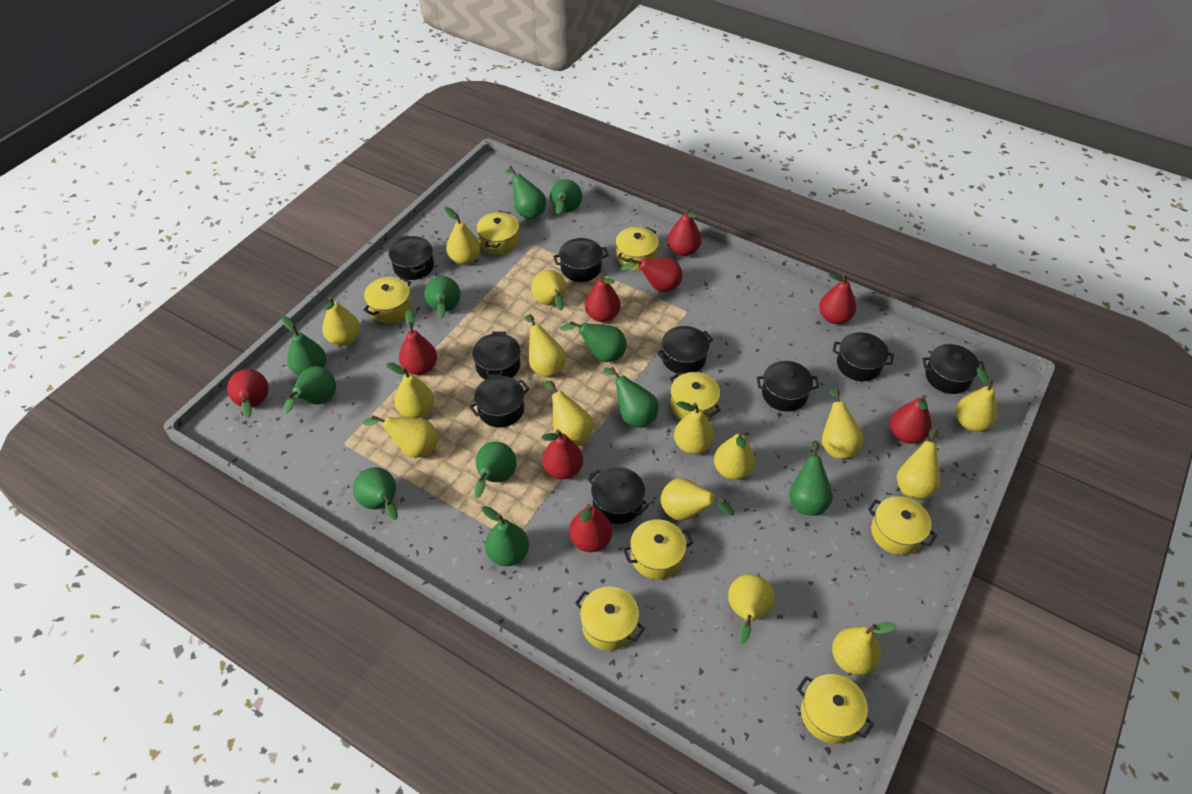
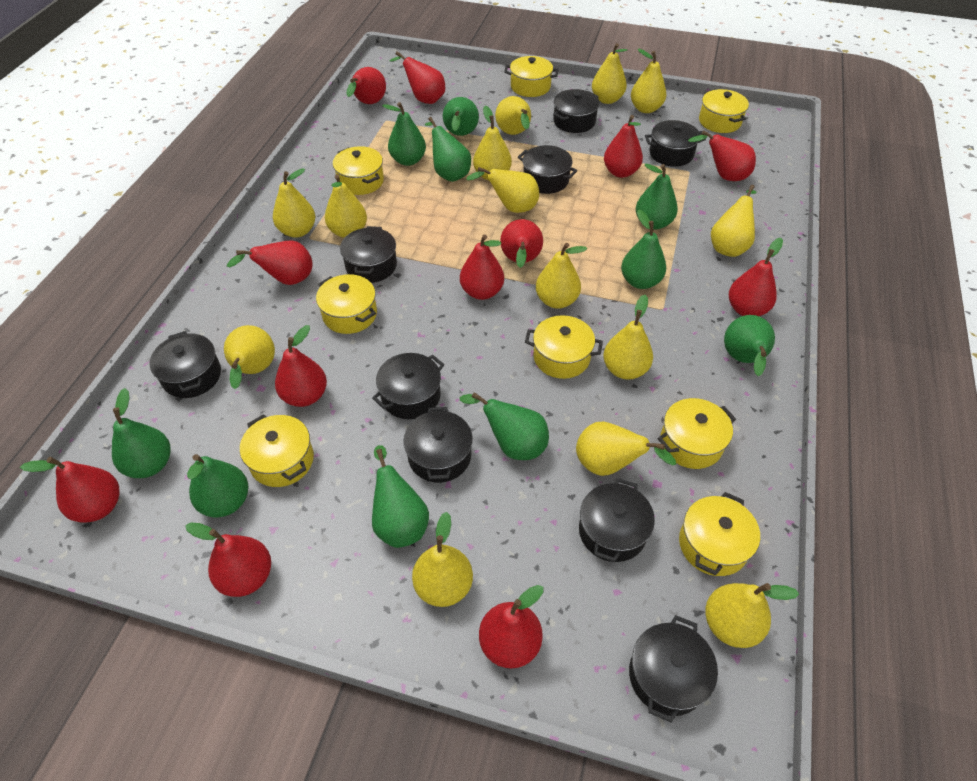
green pear: 11 -> 10
red pear: 9 -> 12
yellow pear: 15 -> 14

